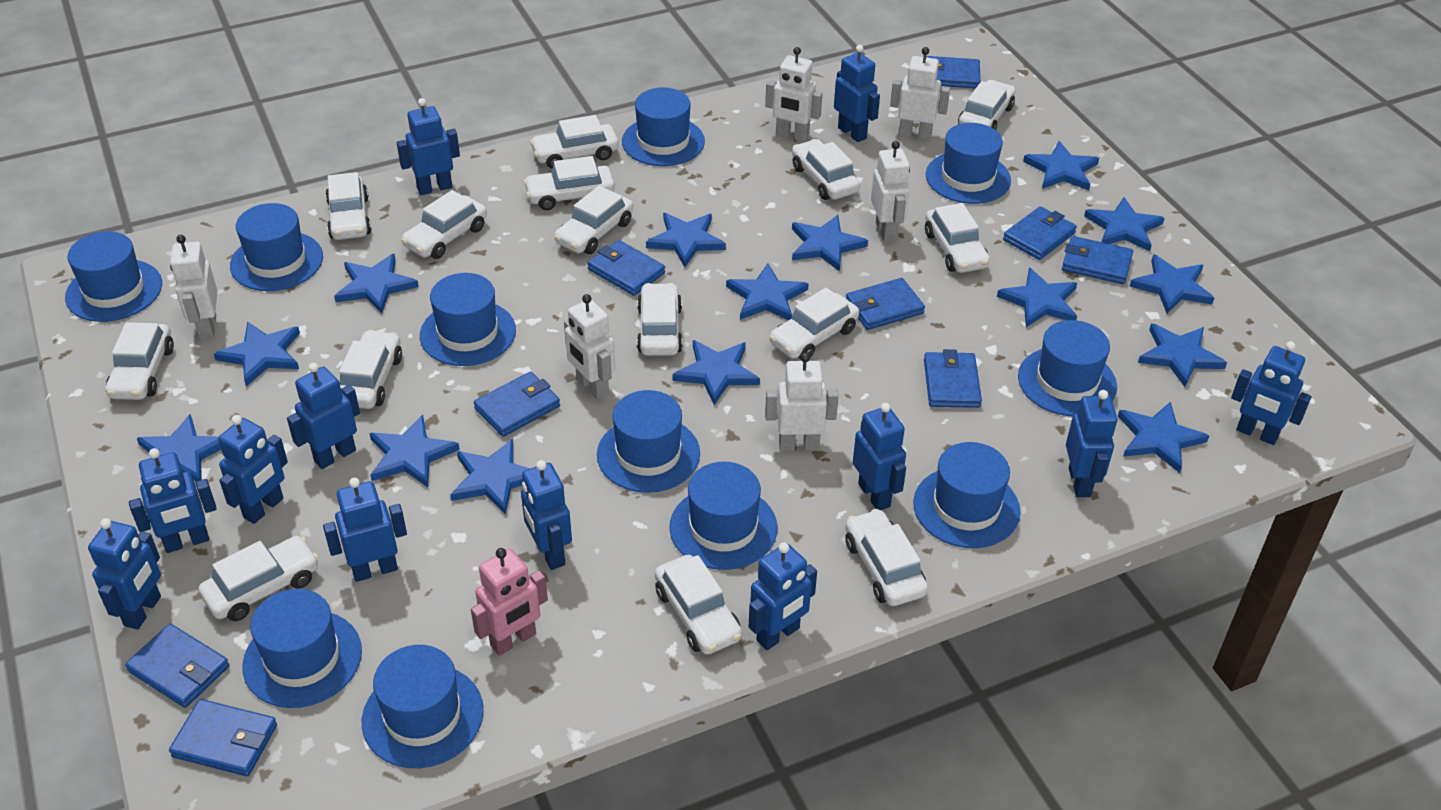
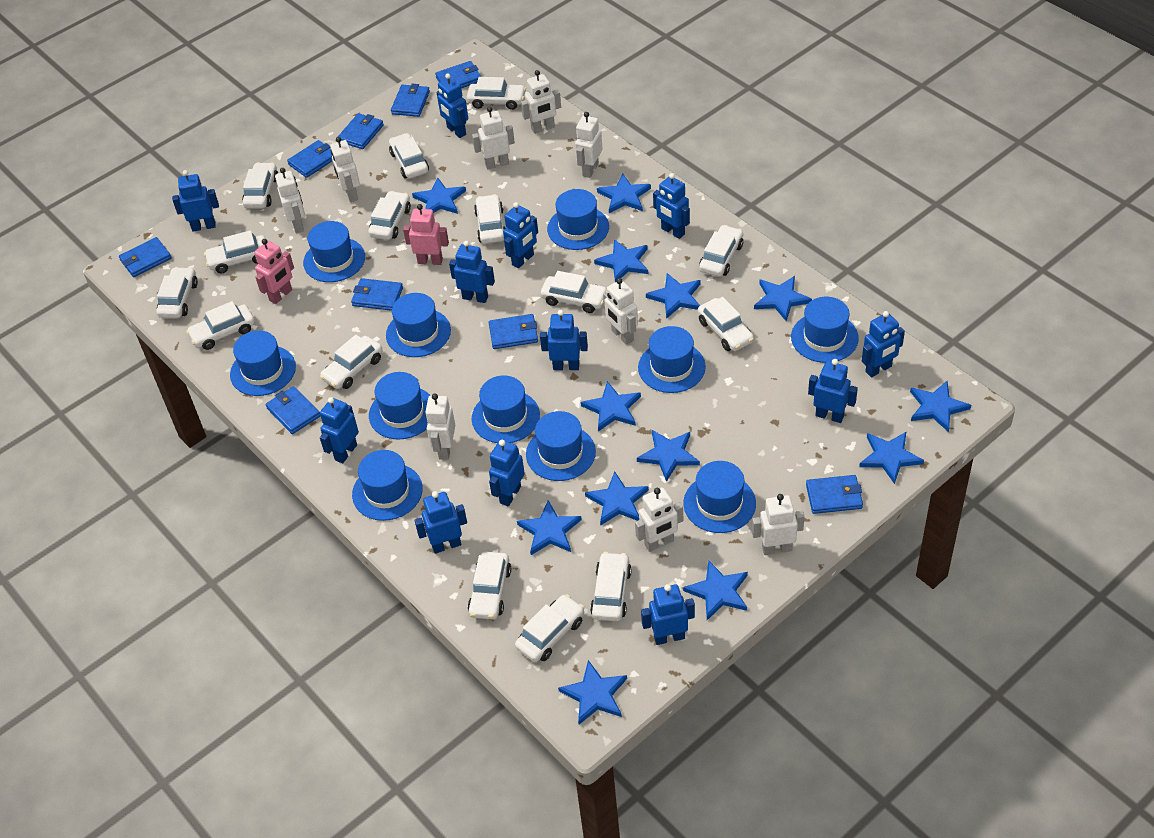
blue star: 15 -> 13
pink robot: 1 -> 2
white robot: 6 -> 9

